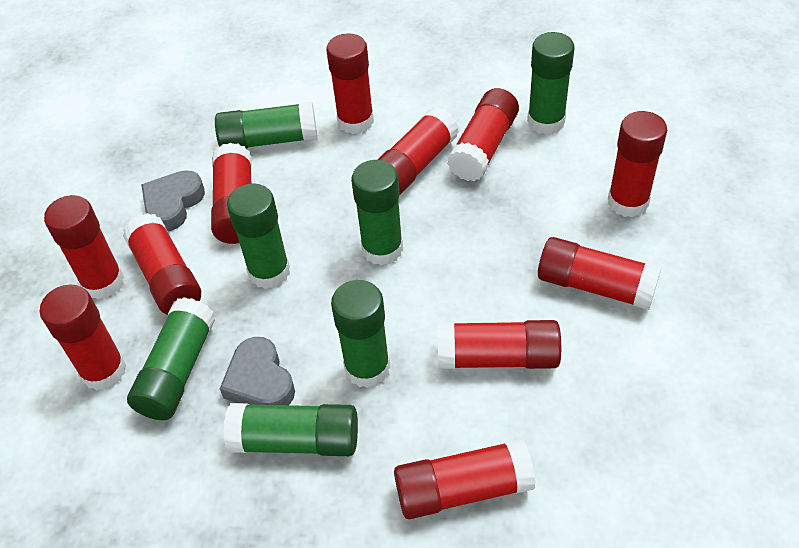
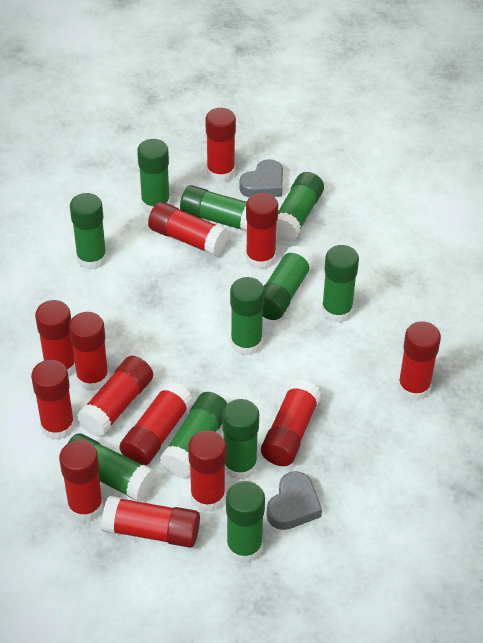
green glue stick: 7 -> 11
red glue stick: 11 -> 13

